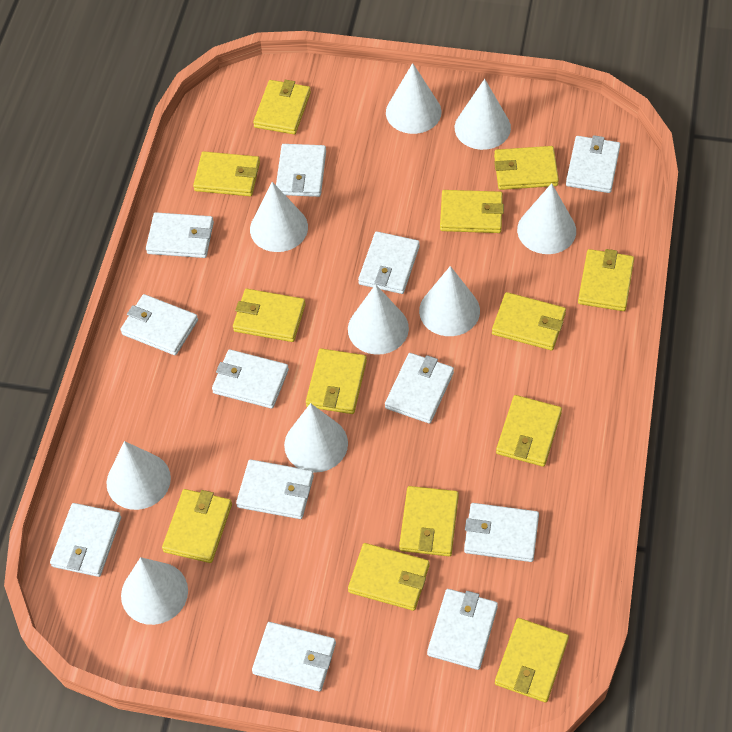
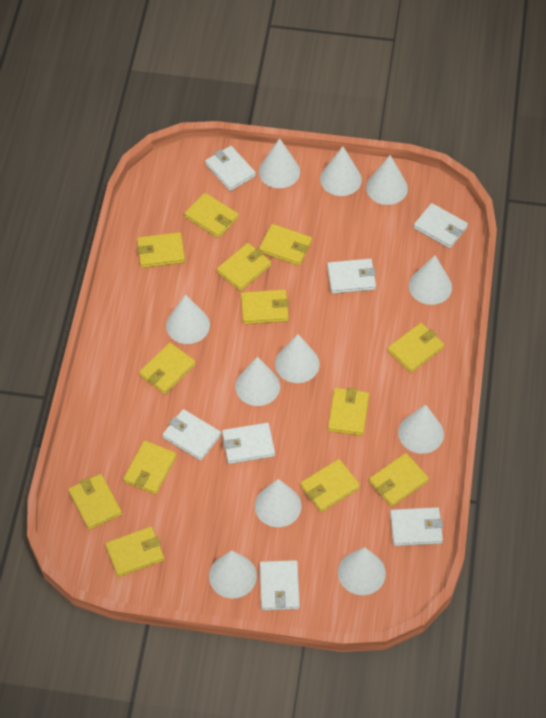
white cone: 9 -> 11
white wallet: 12 -> 7

